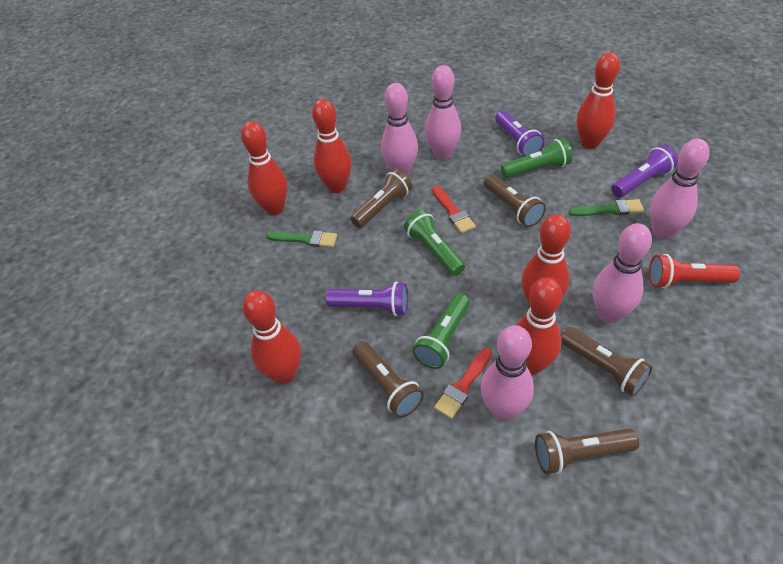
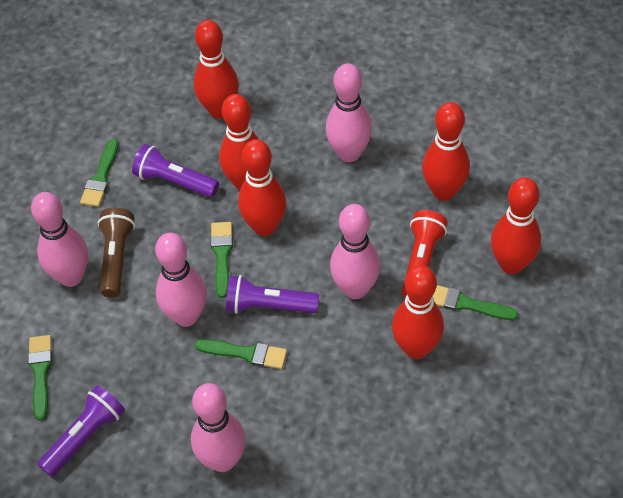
brown flashlight: 5 -> 1
green brush: 2 -> 5
green flashlight: 3 -> 0
red brush: 2 -> 0

